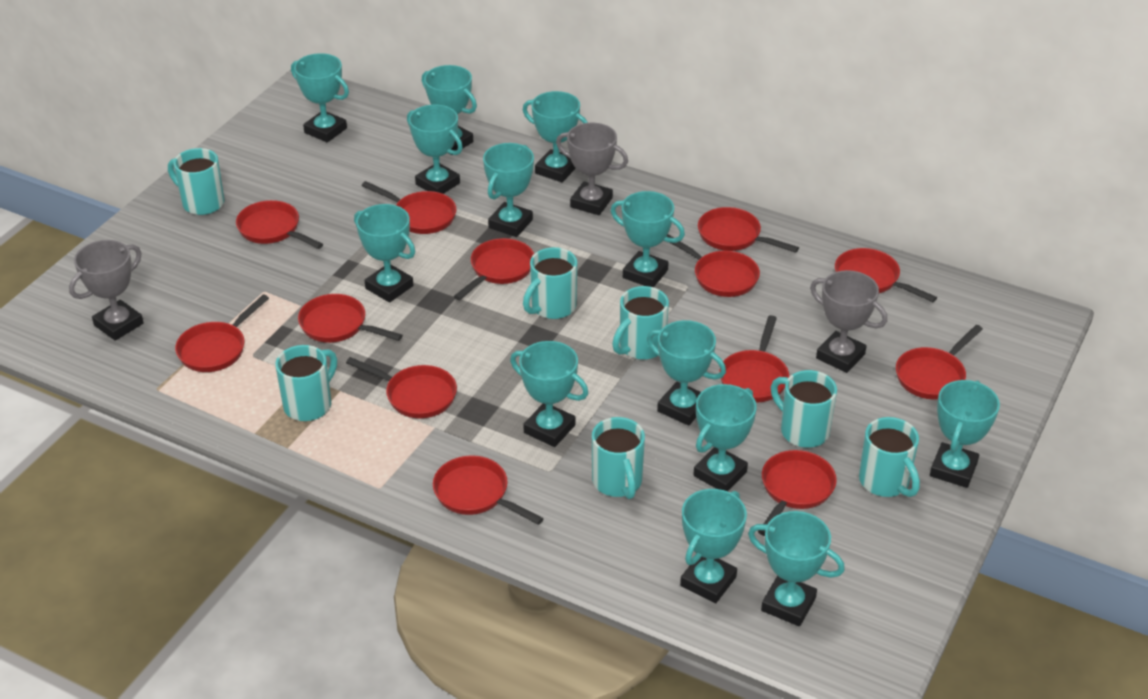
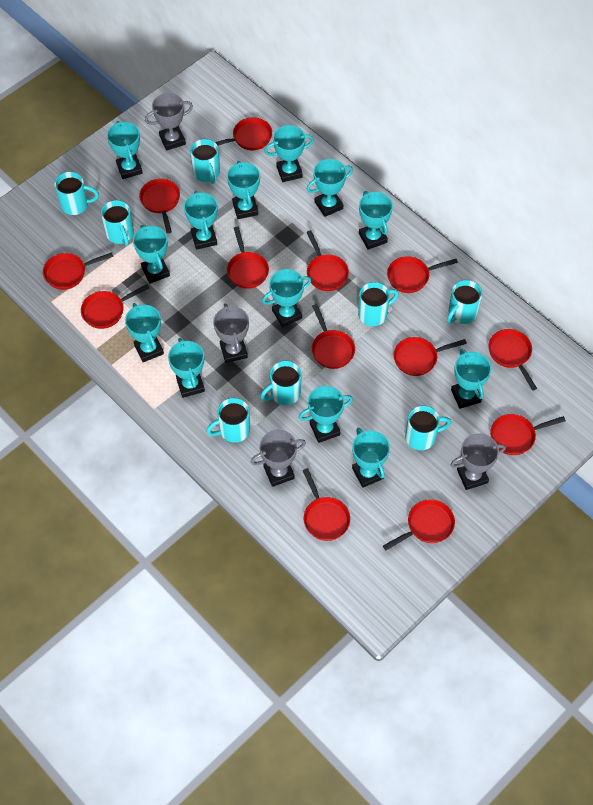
grey trophy: 3 -> 4
turquoise mug: 7 -> 8

